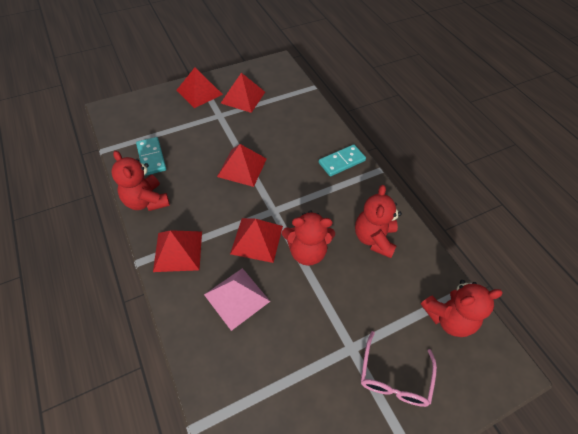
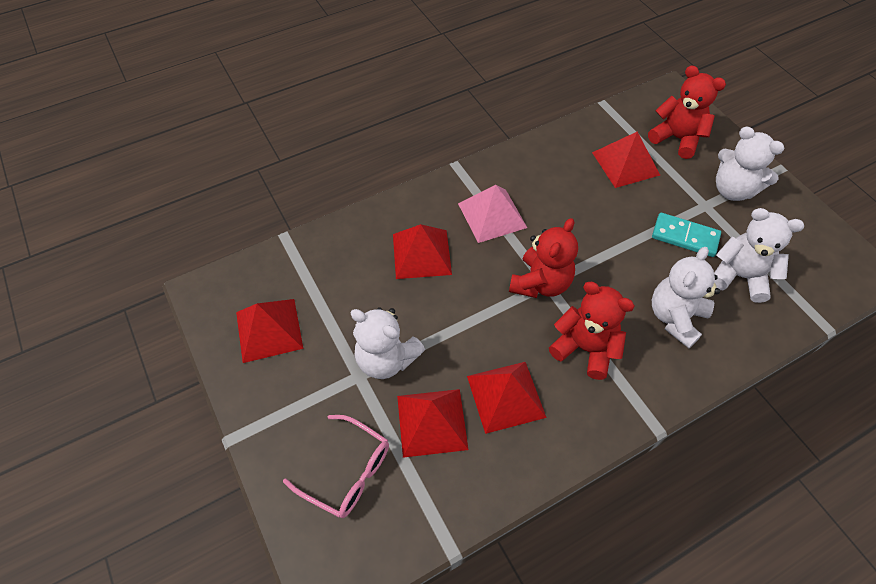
red teddy bear: 4 -> 3
turquoise domino: 2 -> 1
white teddy bear: 0 -> 4

